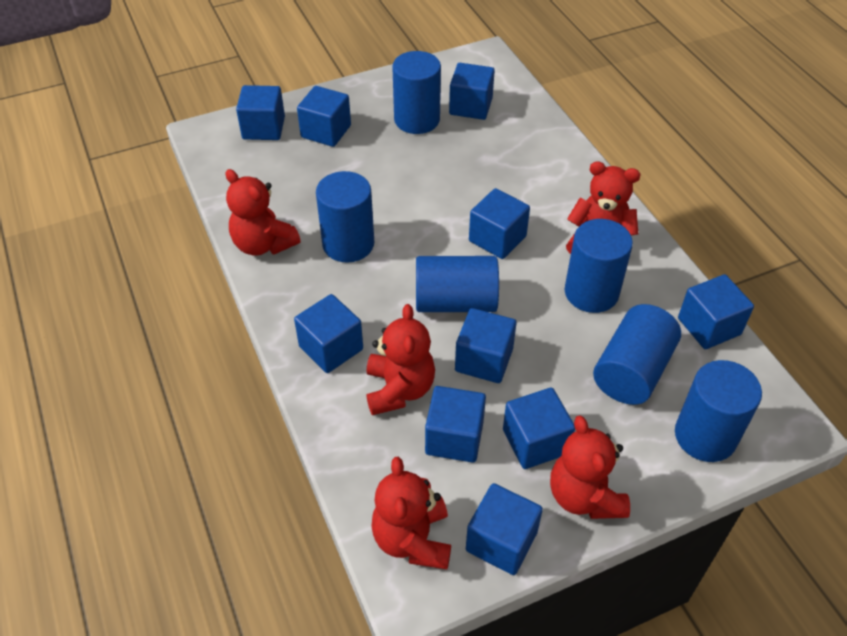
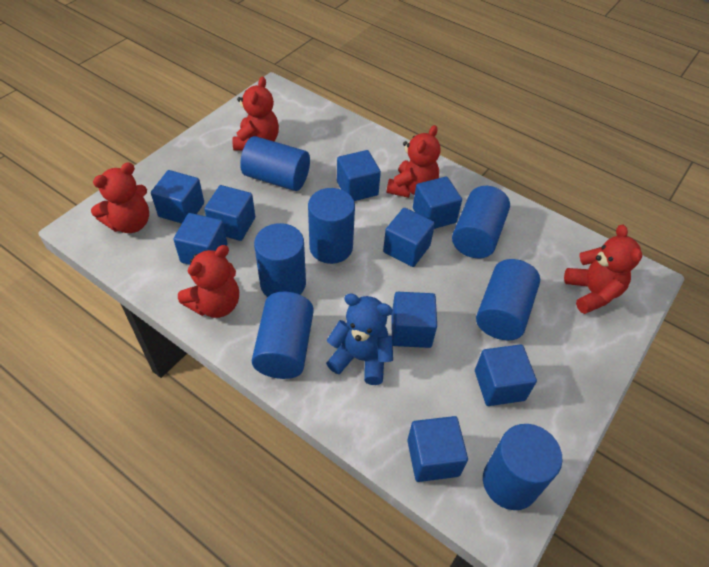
blue cube: 10 -> 9
blue cylinder: 6 -> 7
blue teddy bear: 0 -> 1

